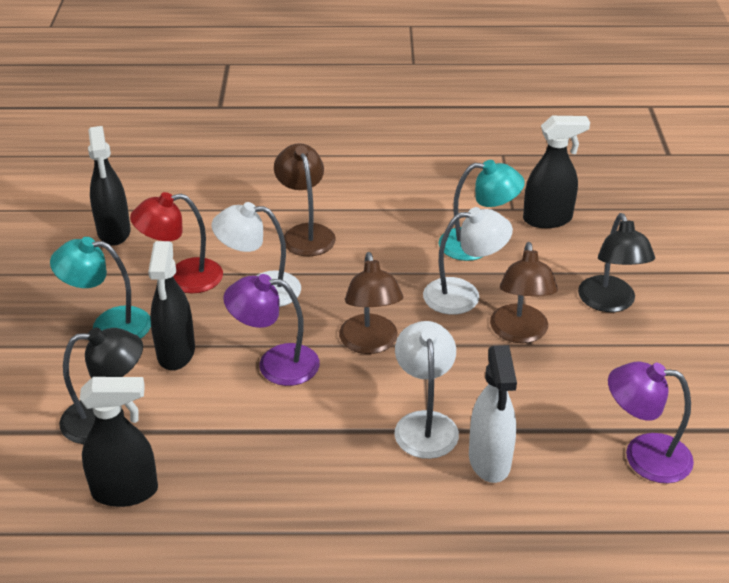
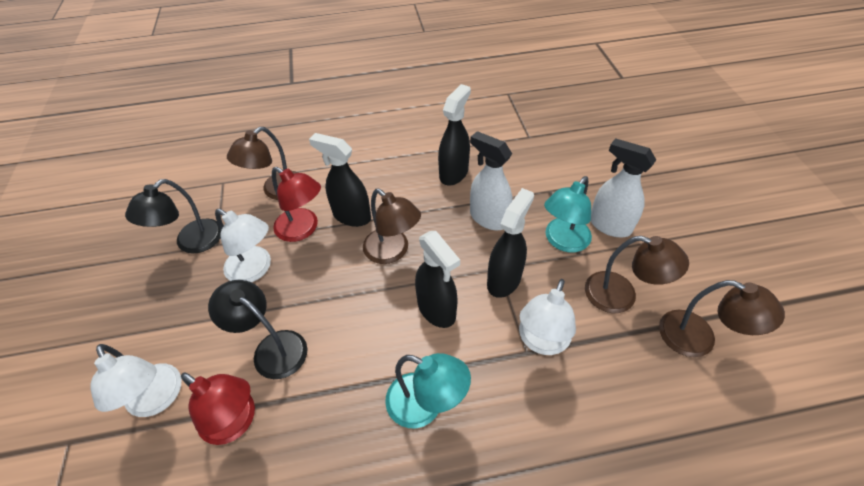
brown lamp: 3 -> 4
purple lamp: 2 -> 0
red lamp: 1 -> 2
white spray bottle: 1 -> 2

